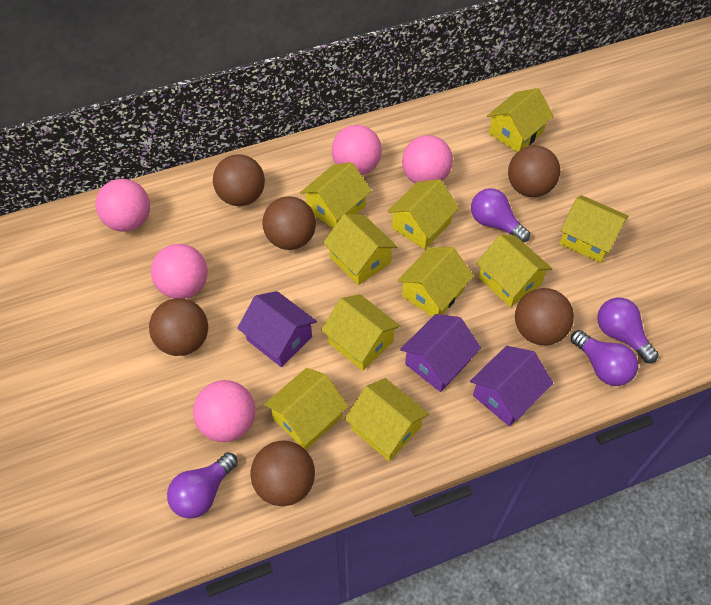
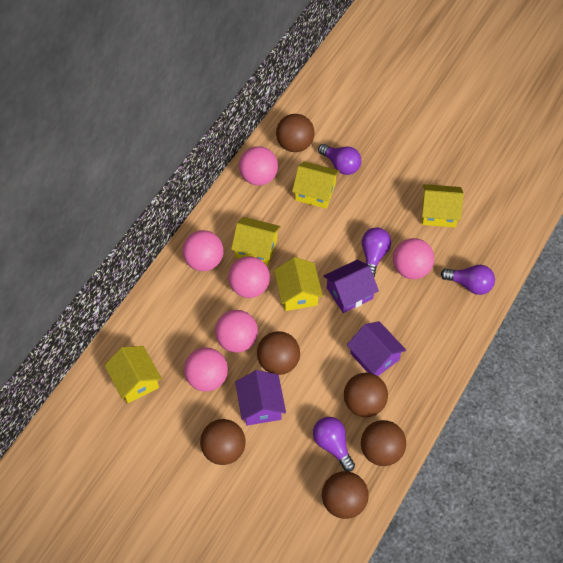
pink ball: 5 -> 6
yellow house: 10 -> 5

